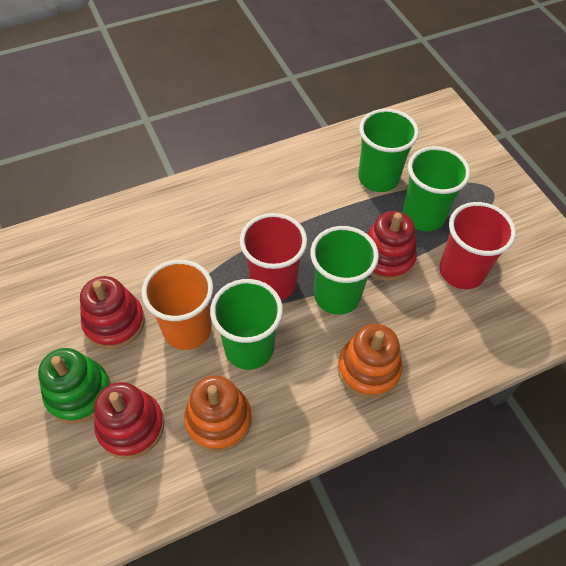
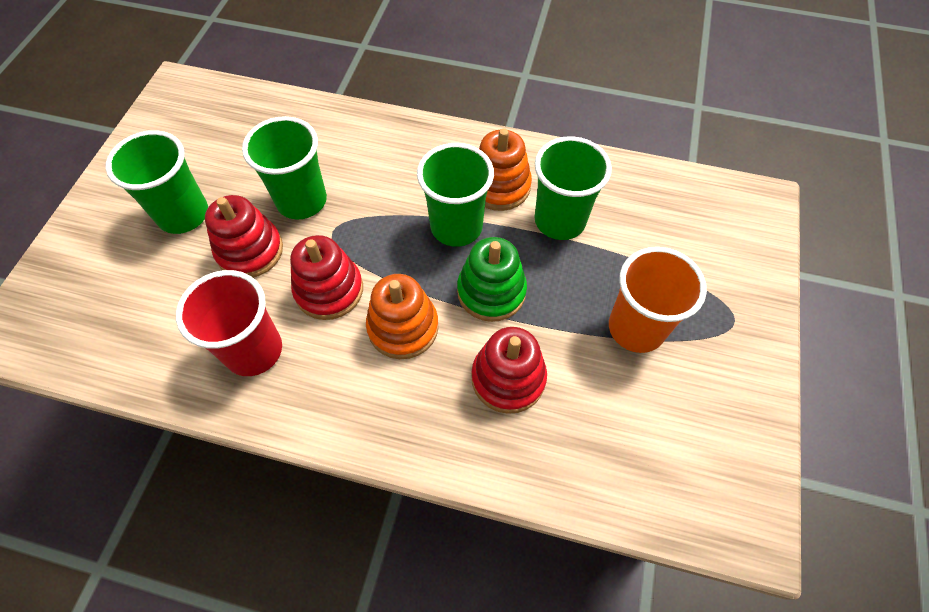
red cup: 2 -> 1

